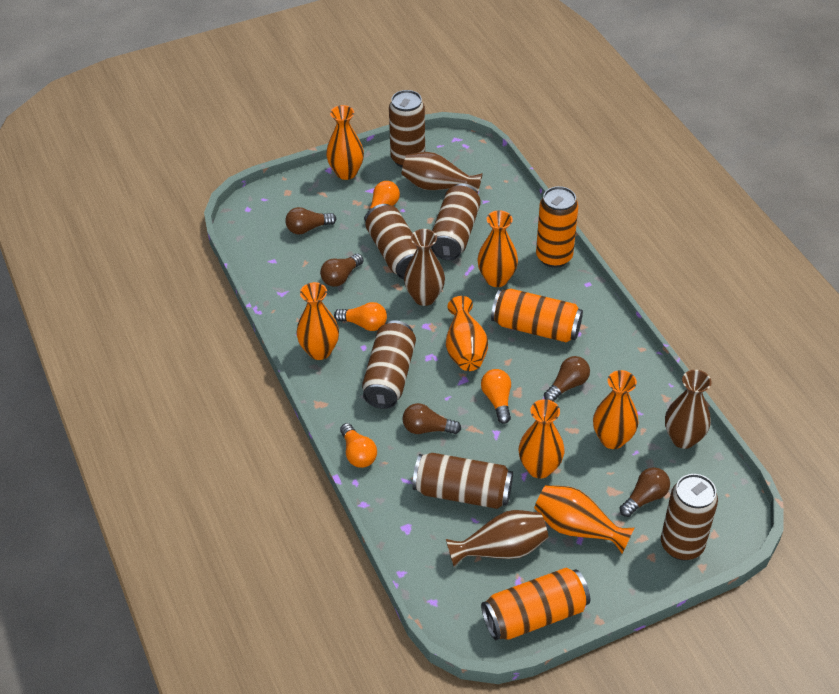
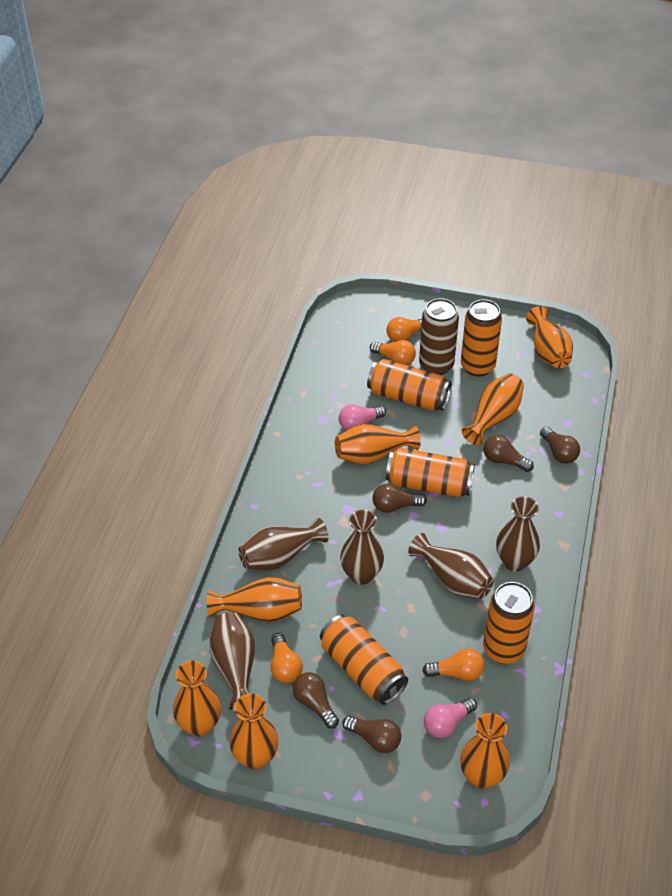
brown can: 6 -> 1
brown vase: 4 -> 5
orange can: 3 -> 5
pink light bulb: 0 -> 2

